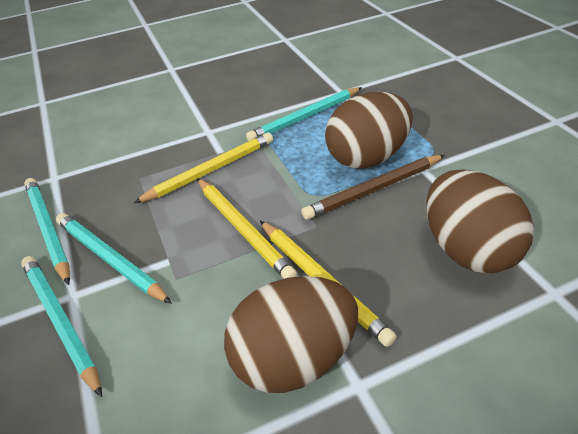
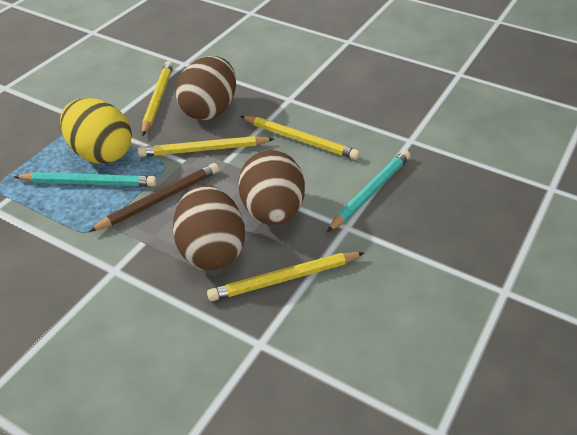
turquoise pencil: 4 -> 2
yellow egg: 0 -> 1
yellow pencil: 3 -> 4

